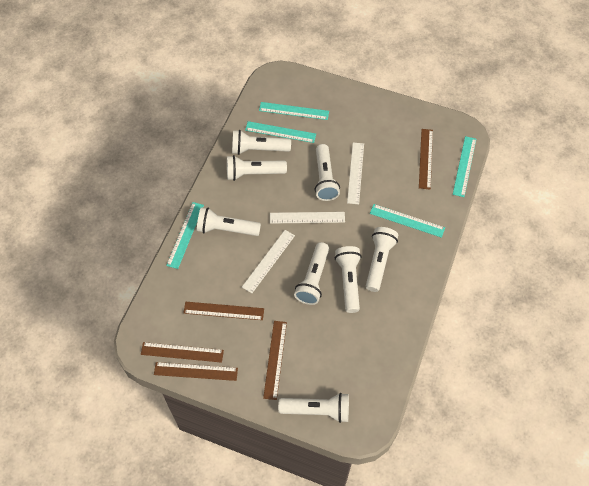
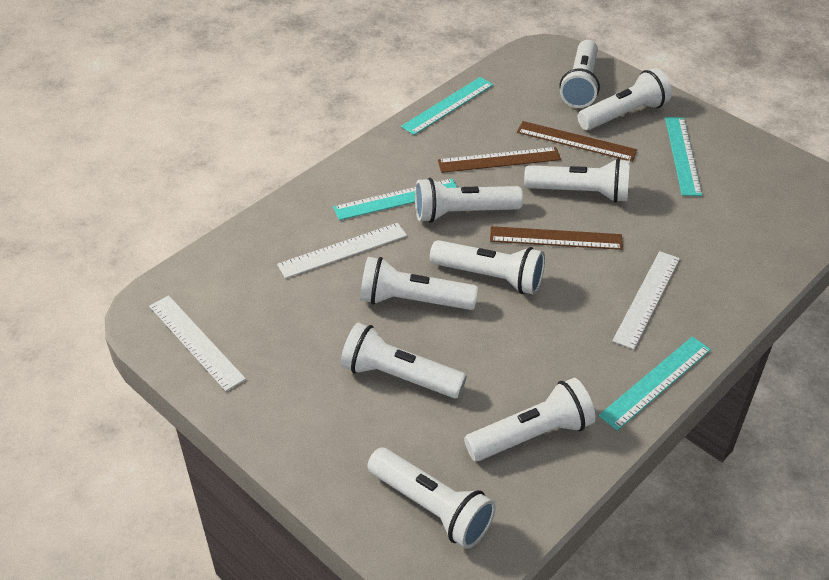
brown ruler: 5 -> 3
turquoise ruler: 5 -> 4
white flashlight: 8 -> 9

